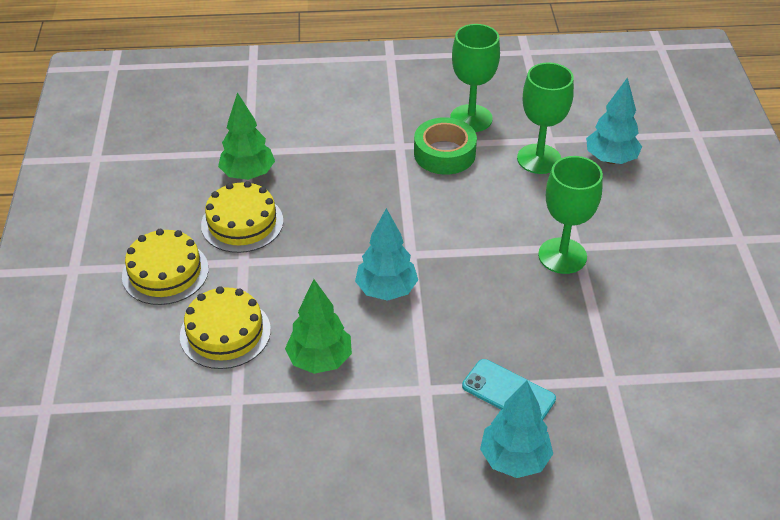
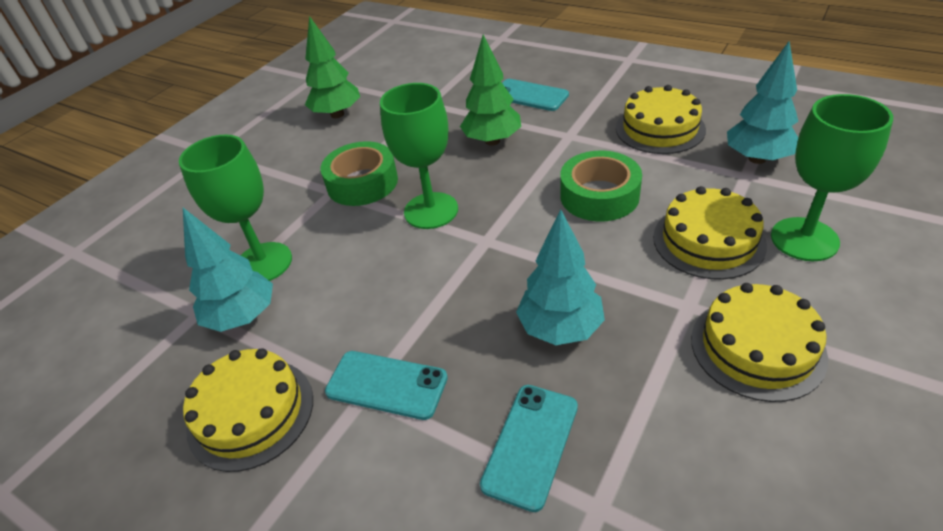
green tape: 1 -> 2
turquoise phone: 1 -> 3
yellow cake: 3 -> 4

